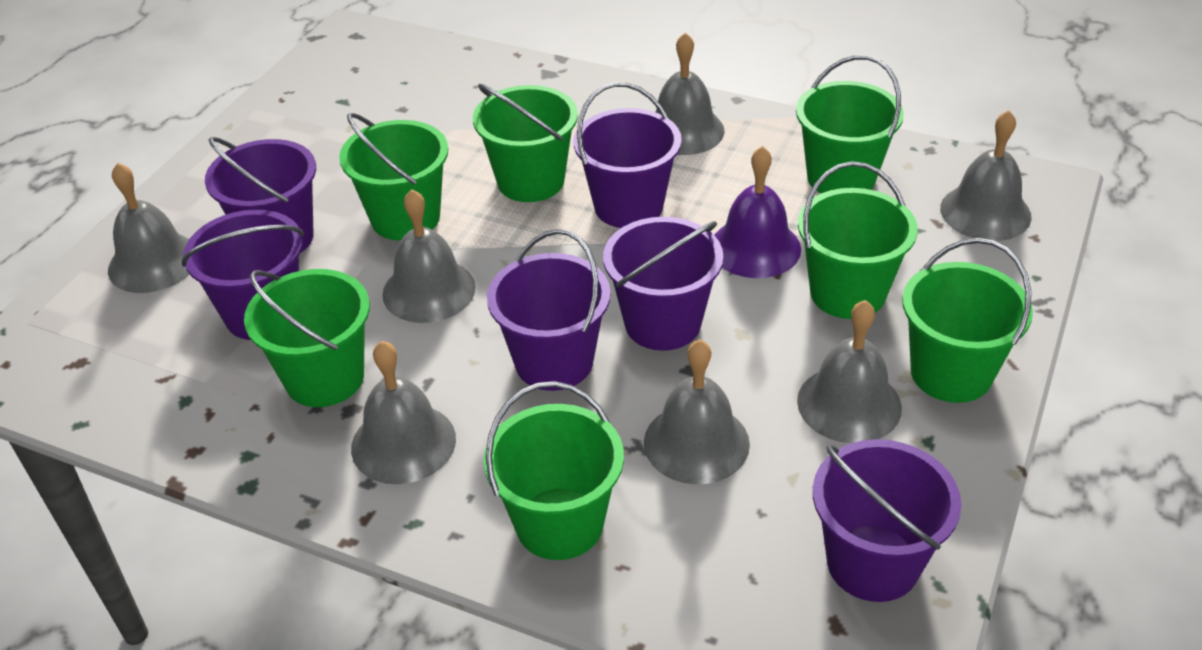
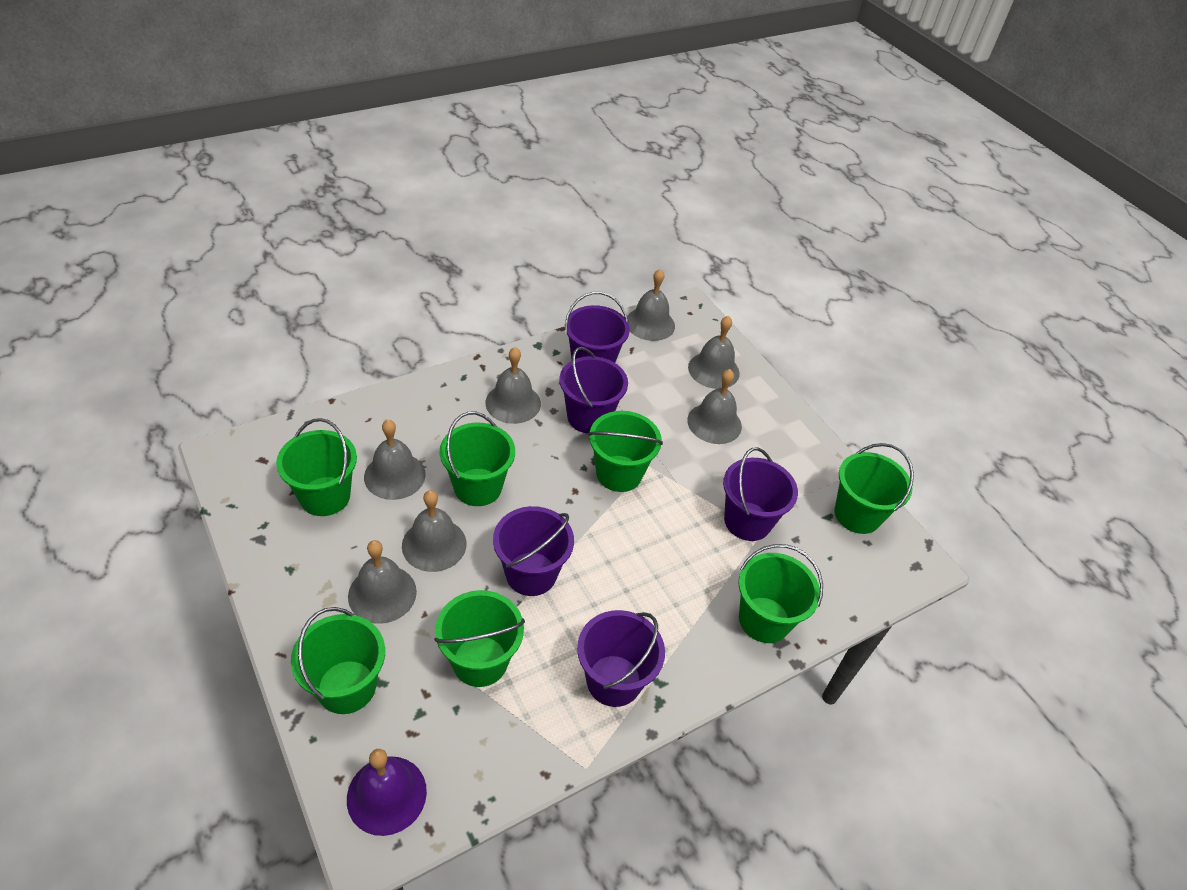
purple bucket: 6 -> 5

